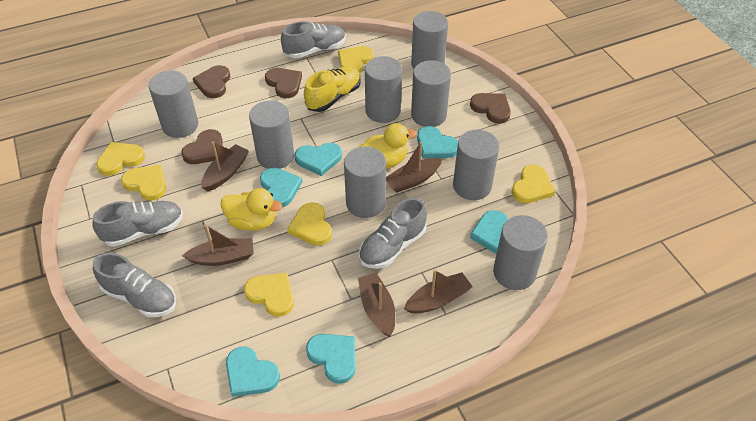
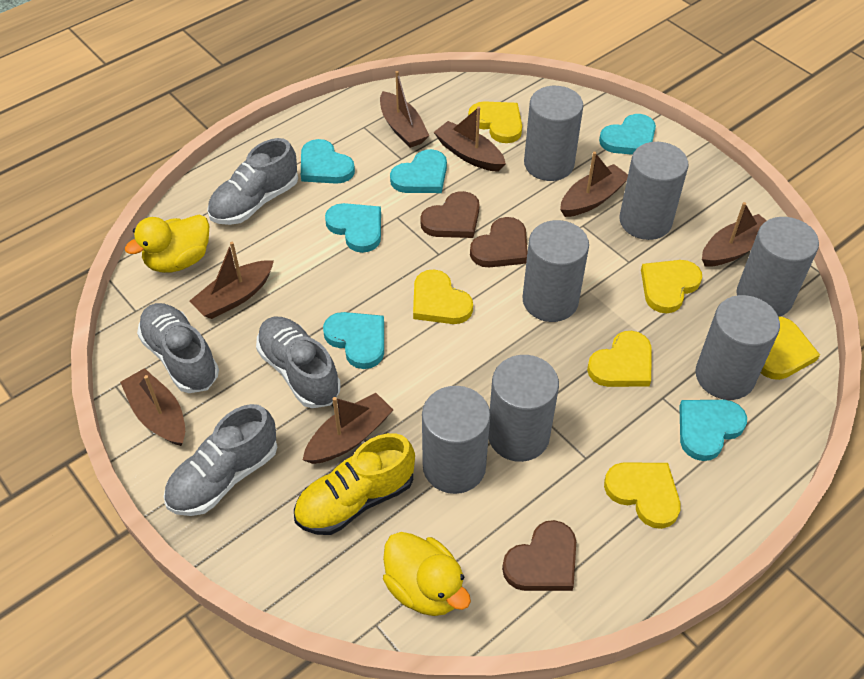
brown boat: 5 -> 7
brown heart: 4 -> 3
grey cylinder: 8 -> 7

